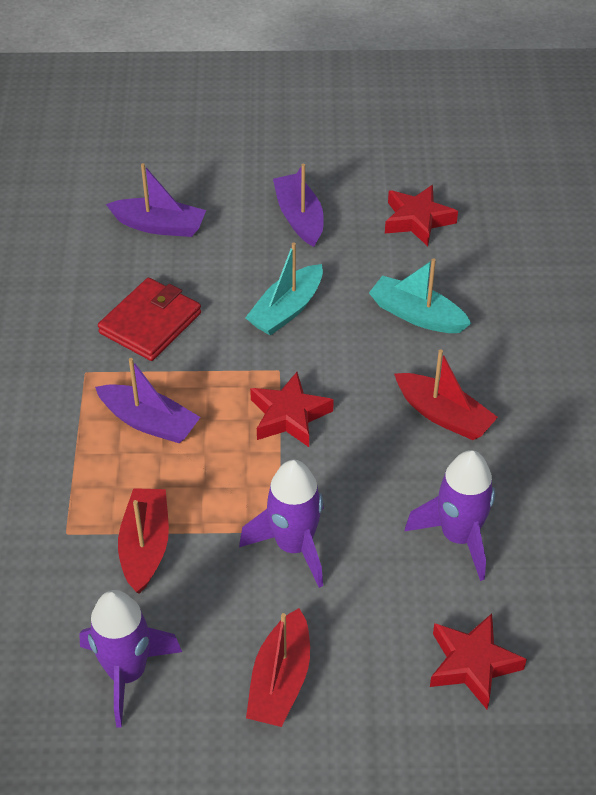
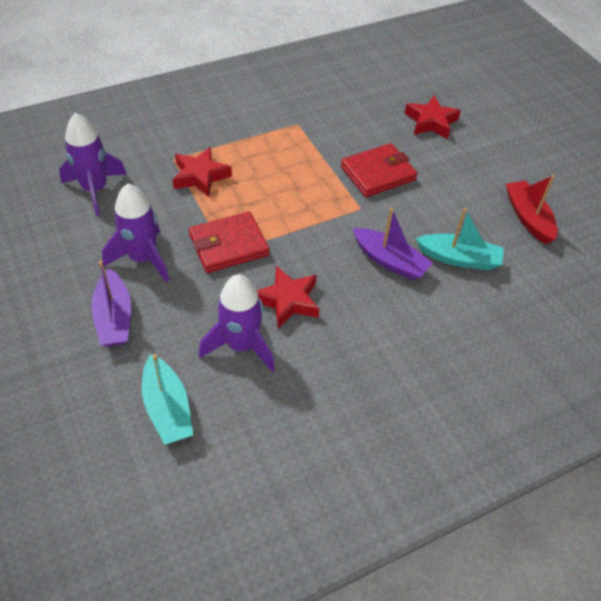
purple boat: 3 -> 2
red boat: 3 -> 1
red wallet: 1 -> 2

